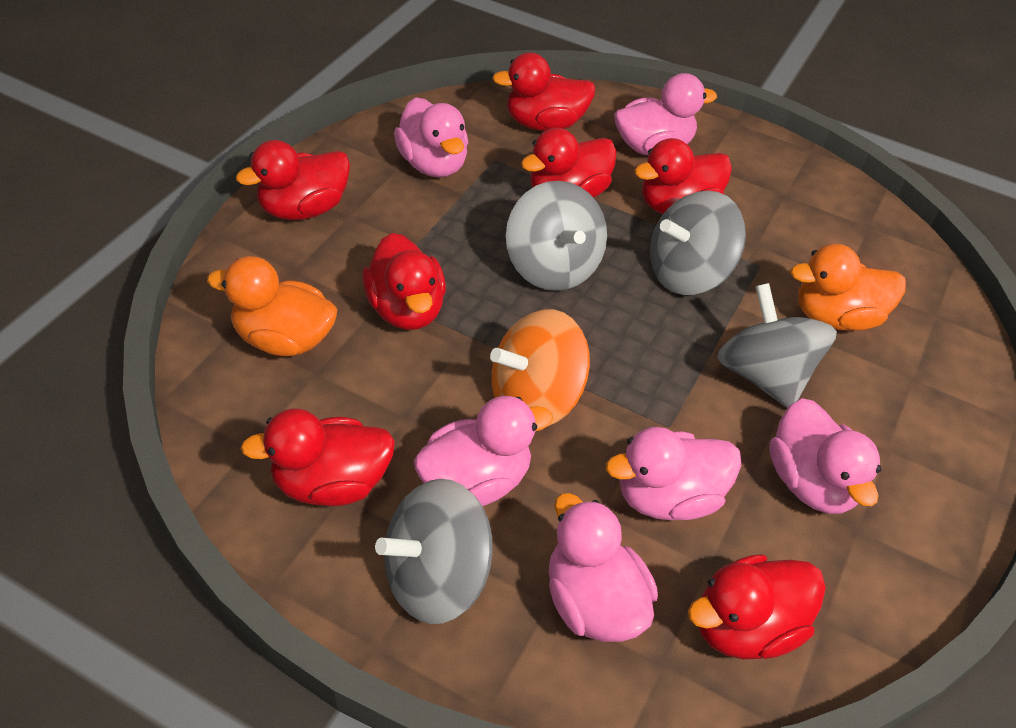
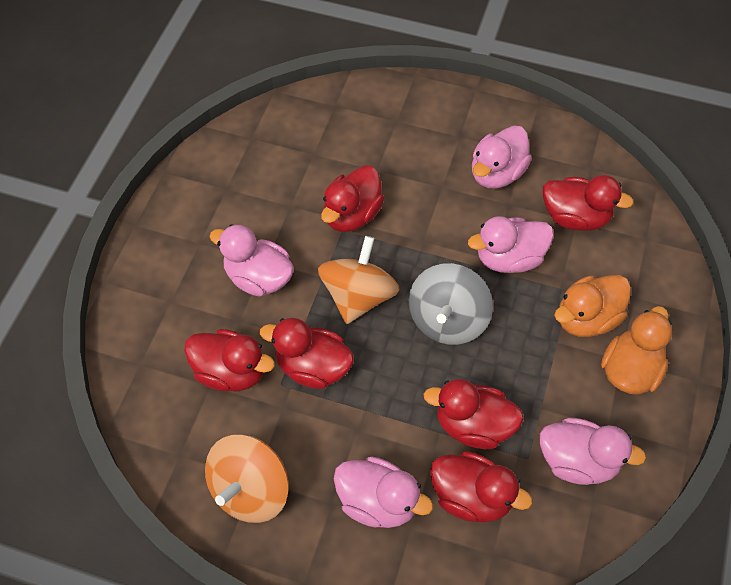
grey spinning top: 4 -> 1
orange spinning top: 1 -> 2
pink duck: 6 -> 5
red duck: 7 -> 6

